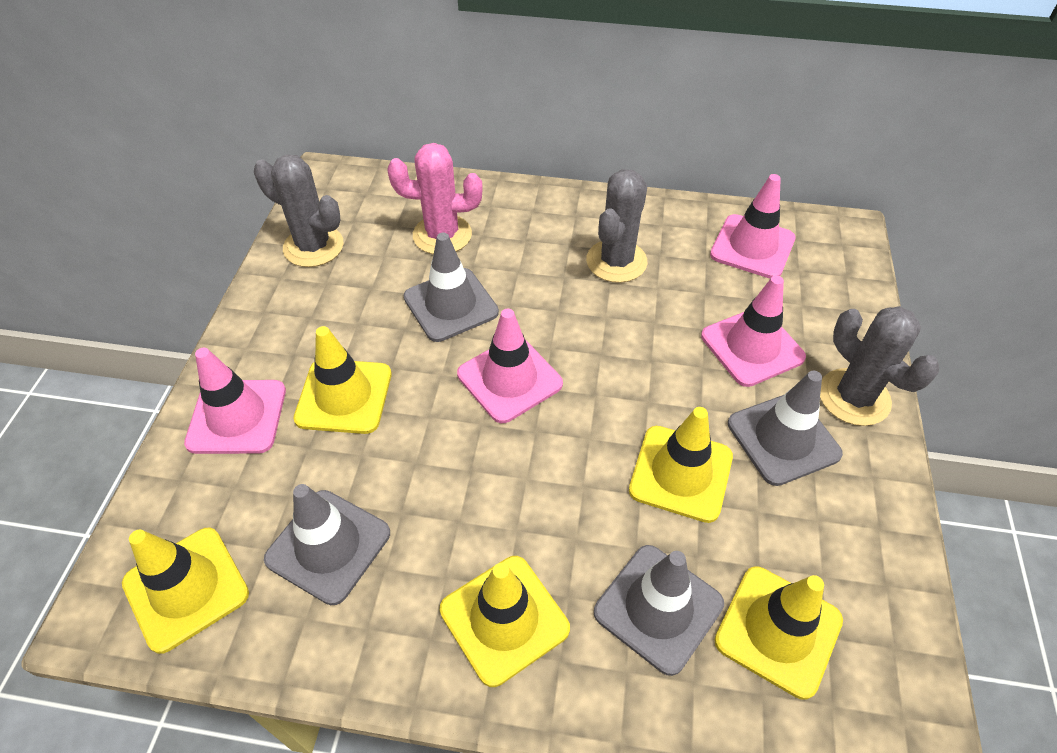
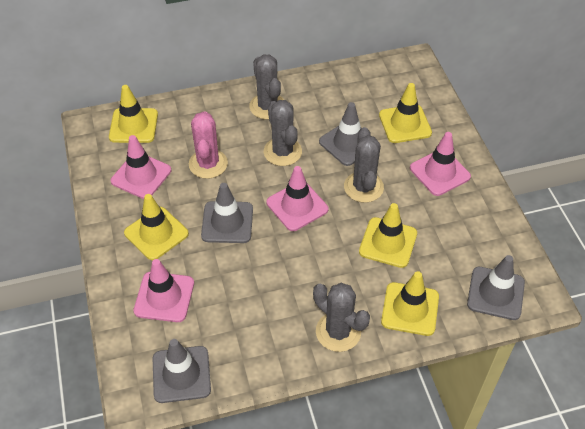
grey cactus: 3 -> 4

